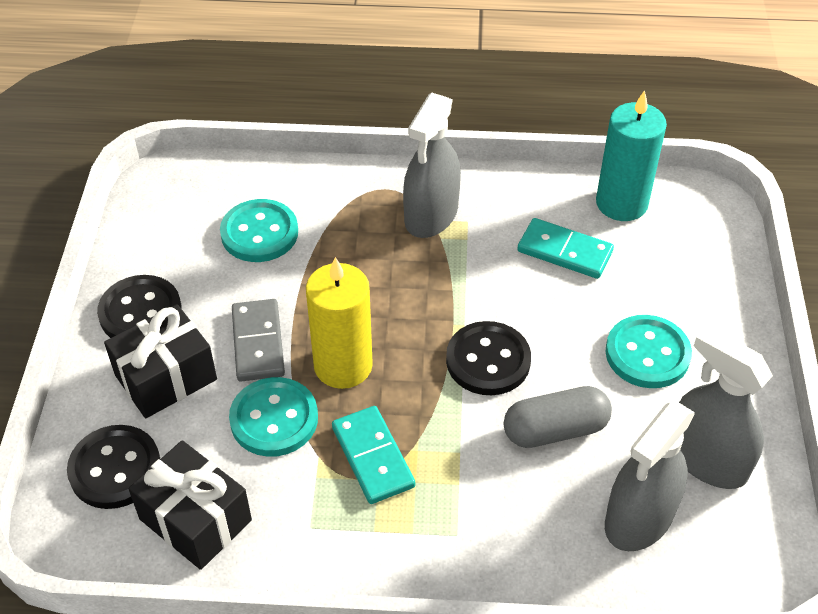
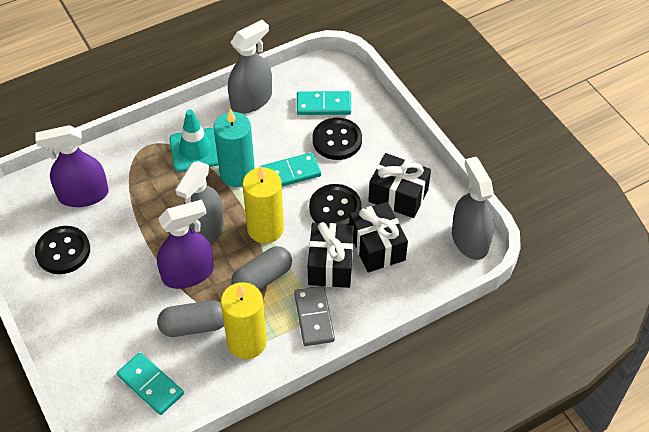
black gift: 2 -> 3
grey capsule: 1 -> 2
purple spray bottle: 0 -> 2
turquoise button: 3 -> 0
turquoise domino: 2 -> 3
turquoise traffic cone: 0 -> 1
yellow candle: 1 -> 2

